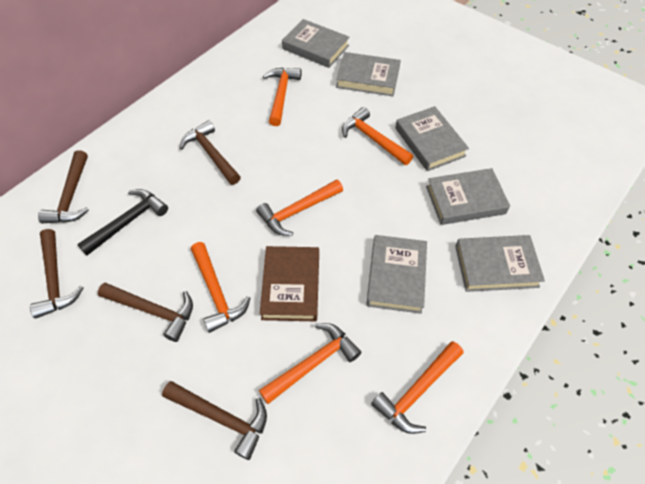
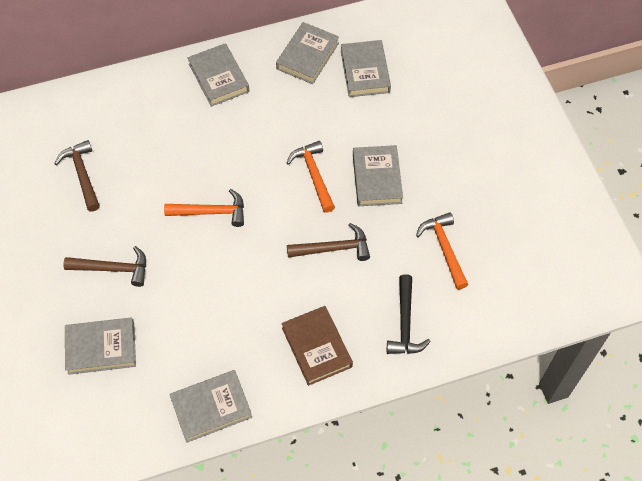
brown hammer: 5 -> 3
orange hammer: 6 -> 3

